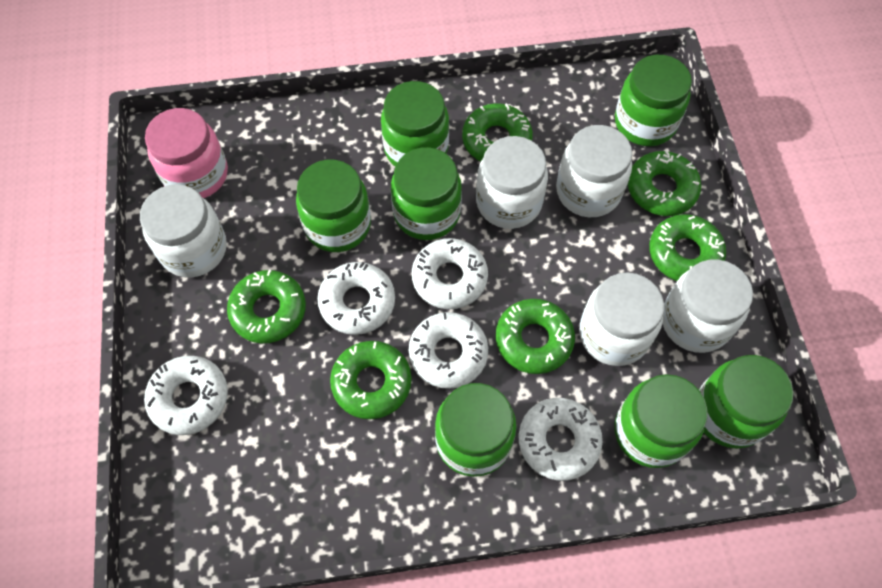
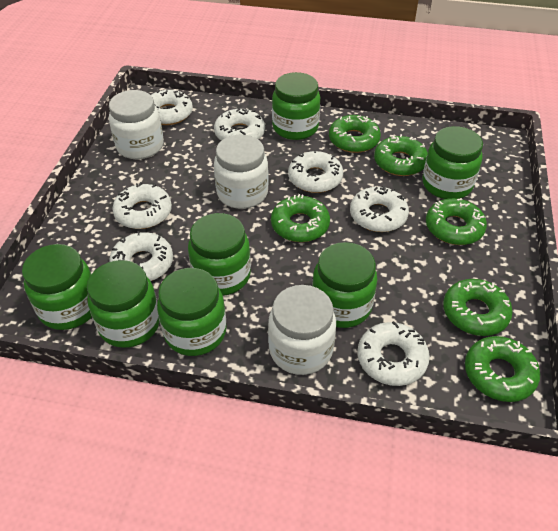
pink jar: 1 -> 0
white donut: 5 -> 7
white jar: 5 -> 3

